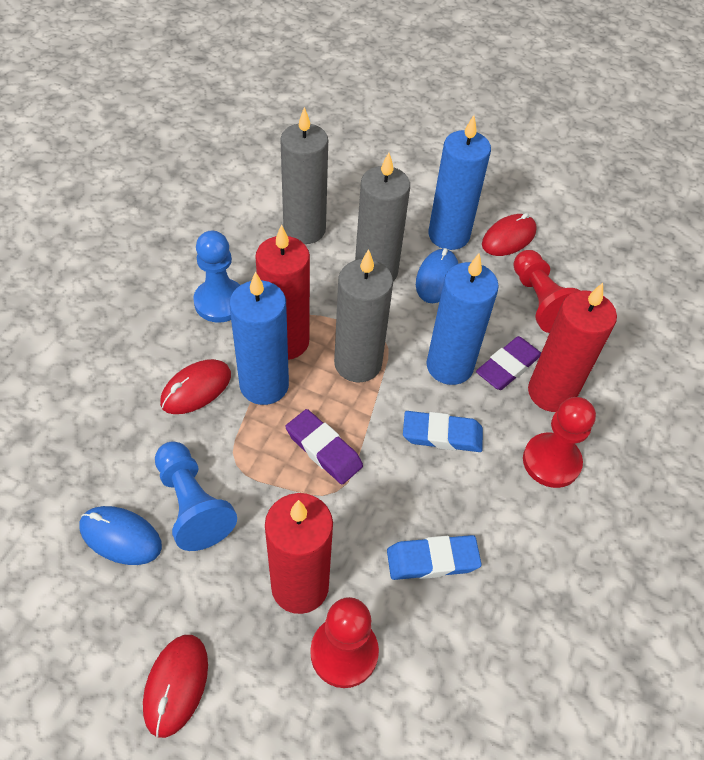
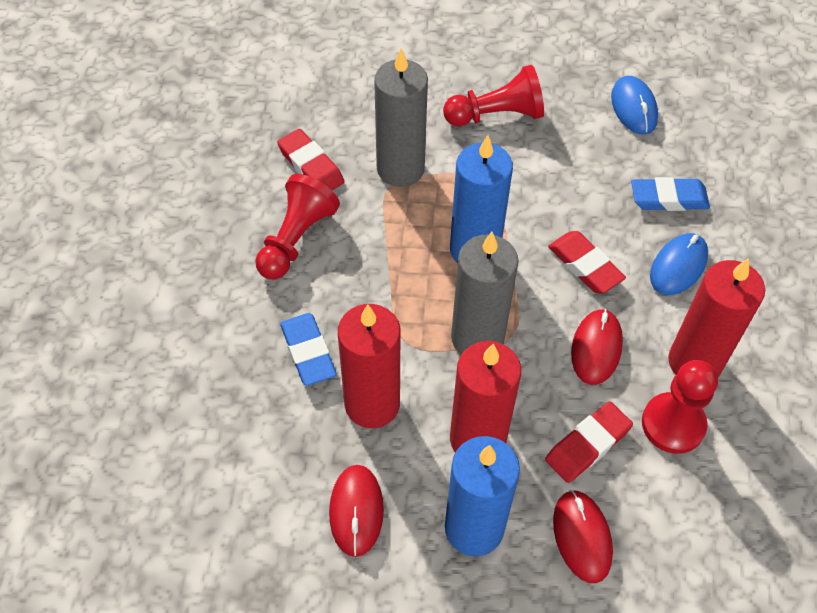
blue candle: 3 -> 2
blue pawn: 2 -> 0
grey candle: 3 -> 2
purple eraser: 2 -> 0
red eraser: 0 -> 3

